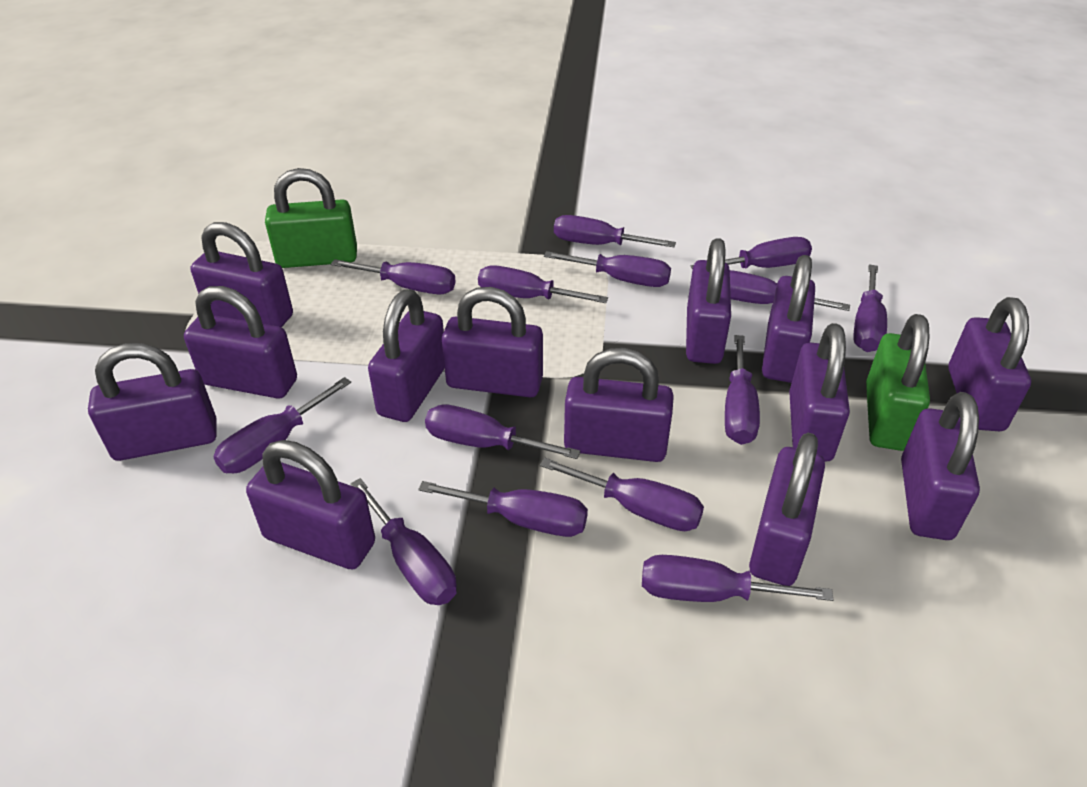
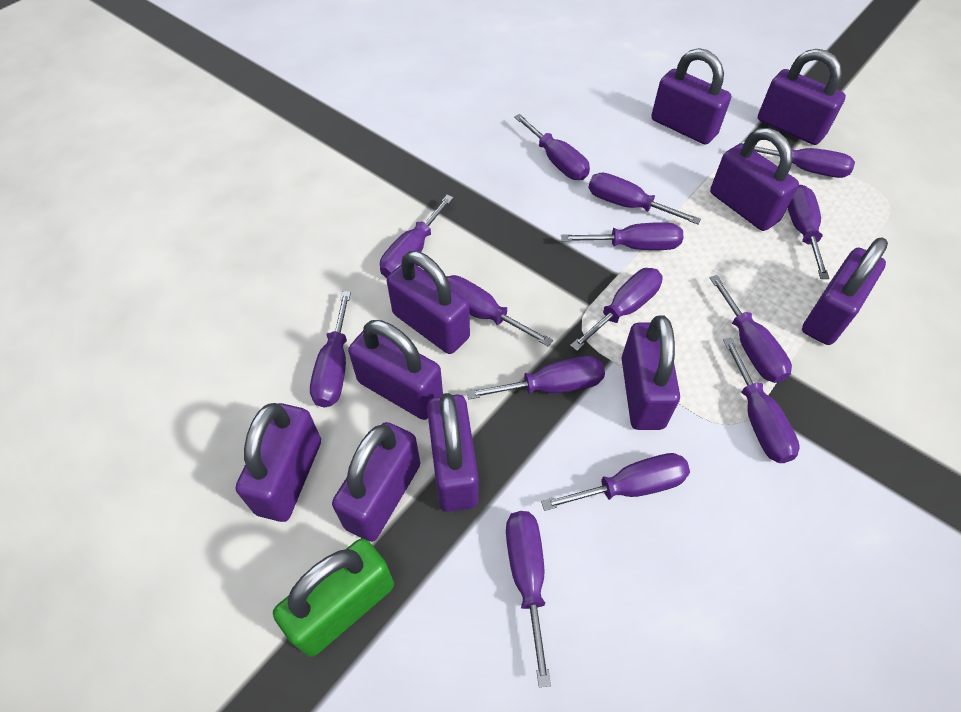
green padlock: 2 -> 1
purple padlock: 13 -> 10

